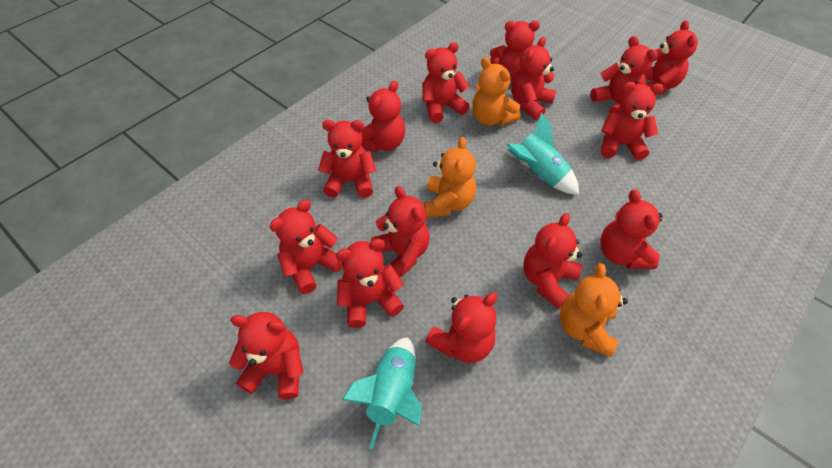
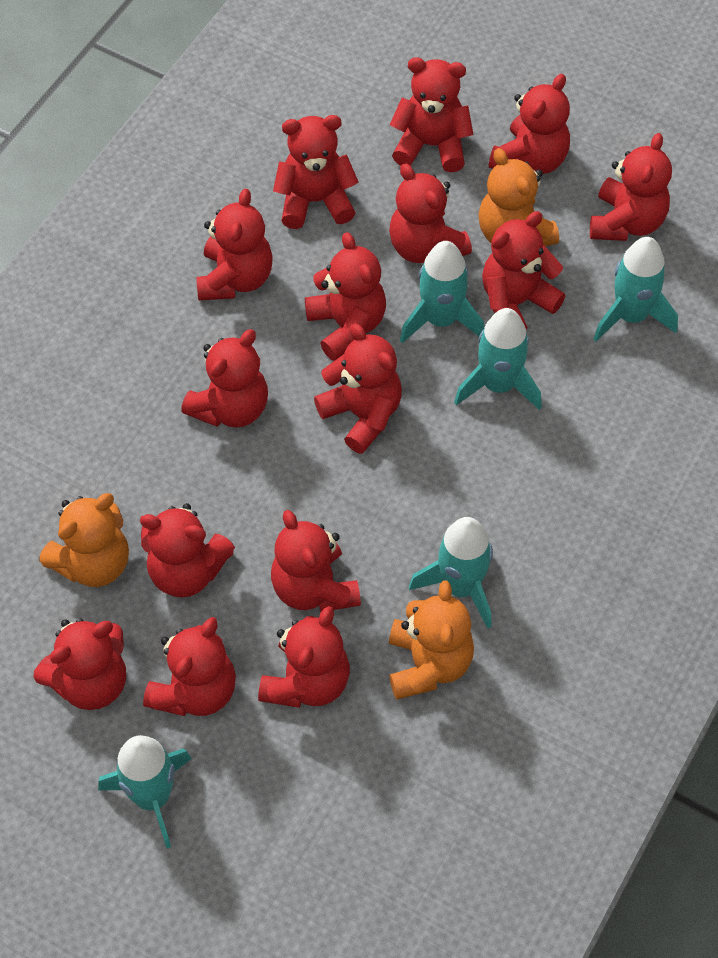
turquoise rocket: 2 -> 5

